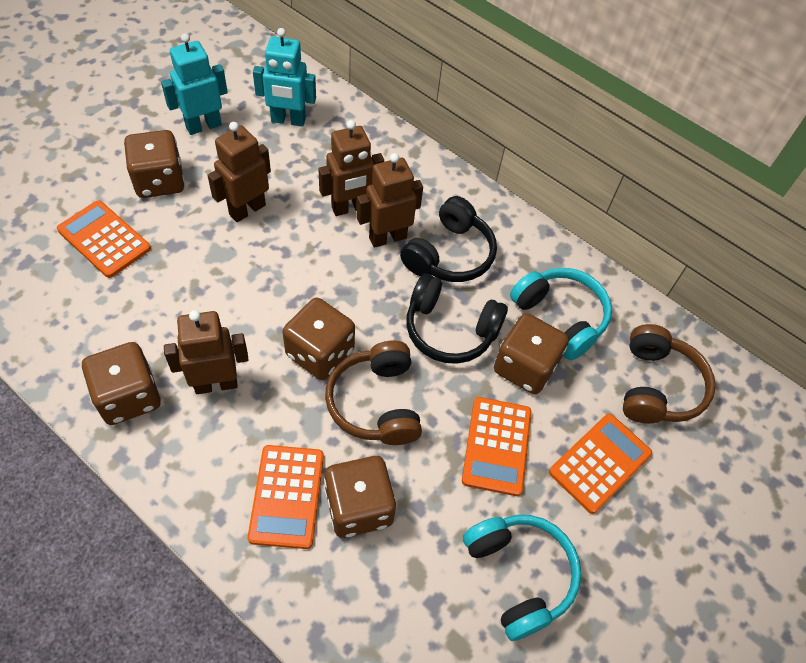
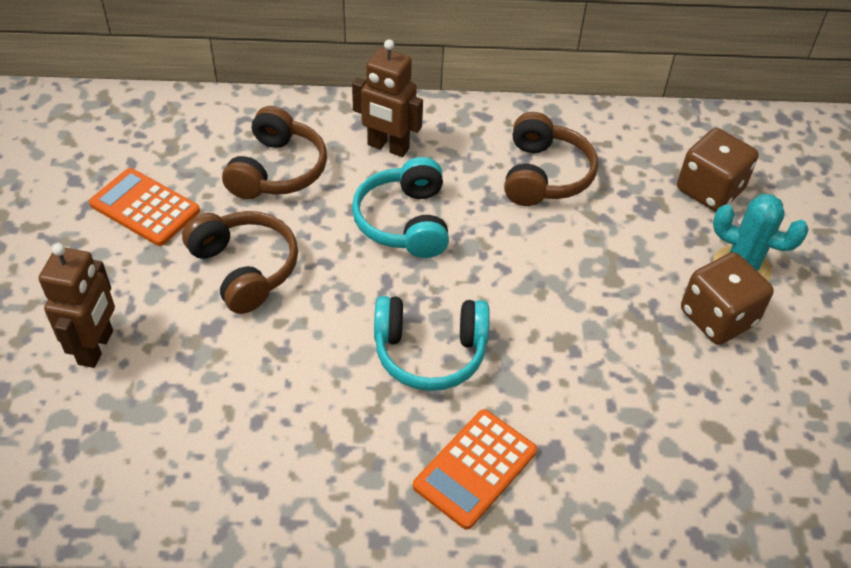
black headphones: 2 -> 0
brown dice: 5 -> 2
brown headphones: 2 -> 3
brown robot: 4 -> 2
orange calculator: 4 -> 2
turquoise cactus: 0 -> 1
turquoise robot: 2 -> 0

